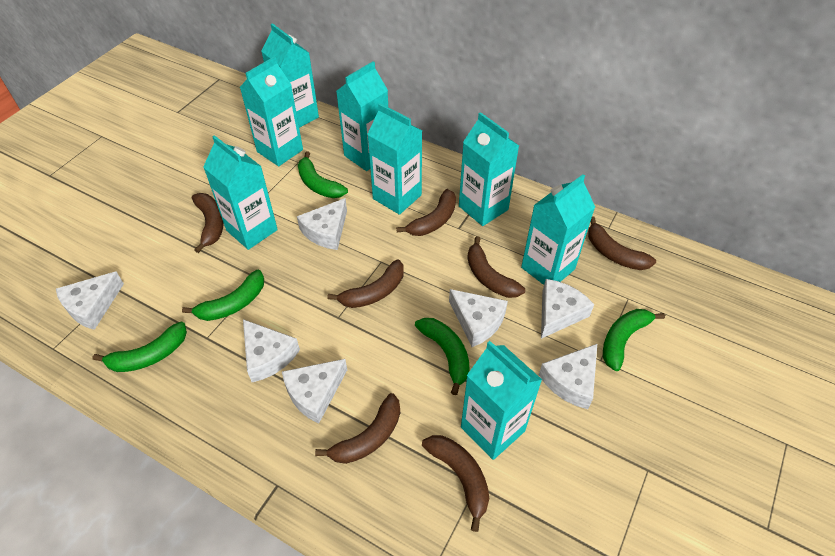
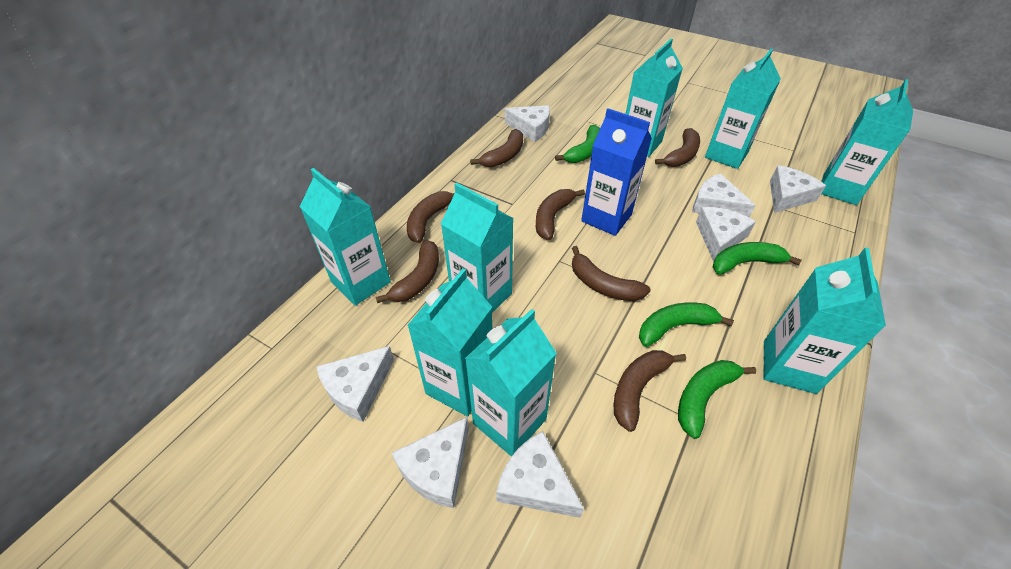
blue carton: 0 -> 1
green banana: 5 -> 4

